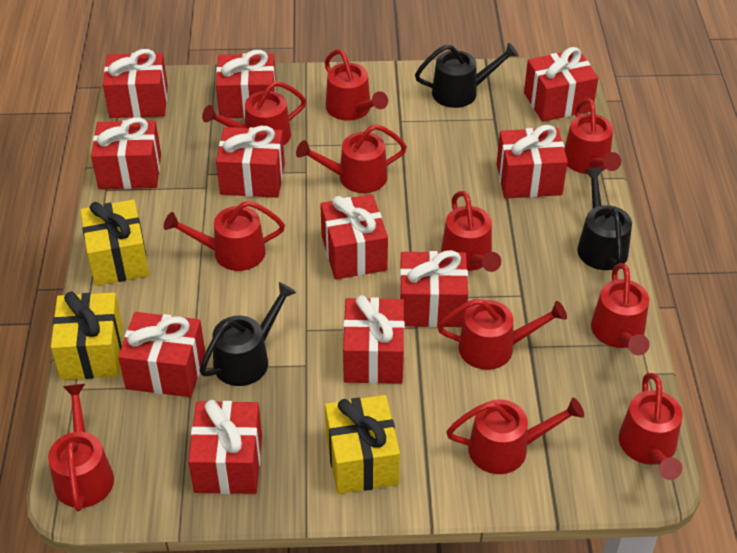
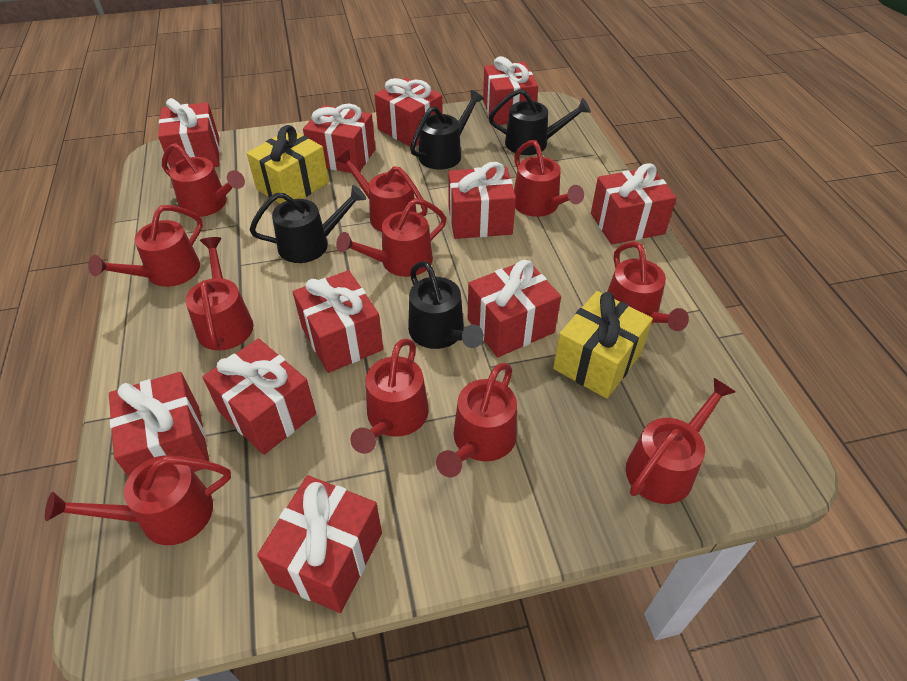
black watering can: 3 -> 4
yellow gift: 3 -> 2

